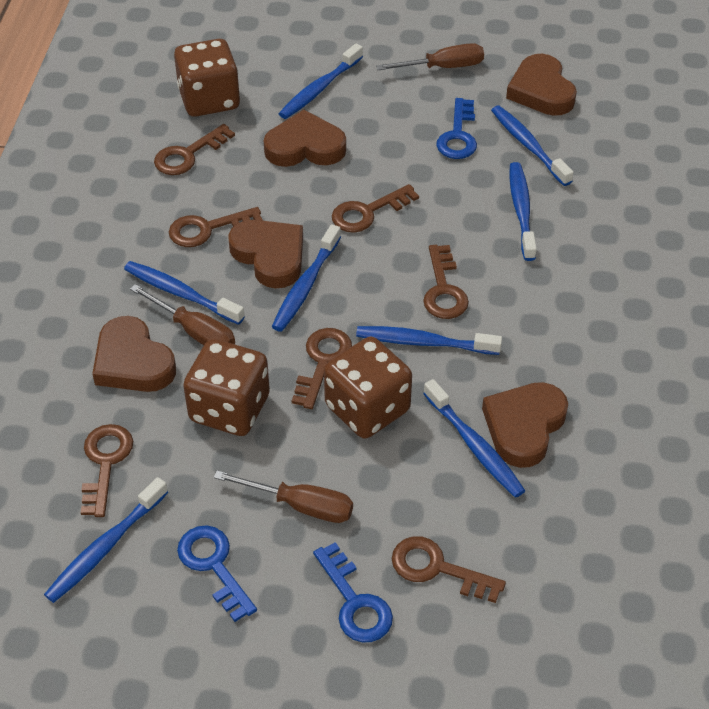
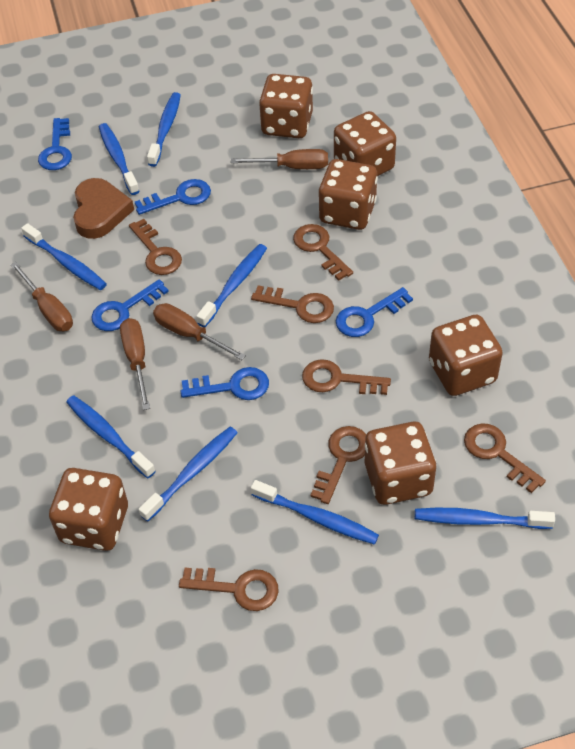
blue key: 3 -> 5
brown dice: 3 -> 6
brown heart: 5 -> 1
brown screwdriver: 3 -> 4

